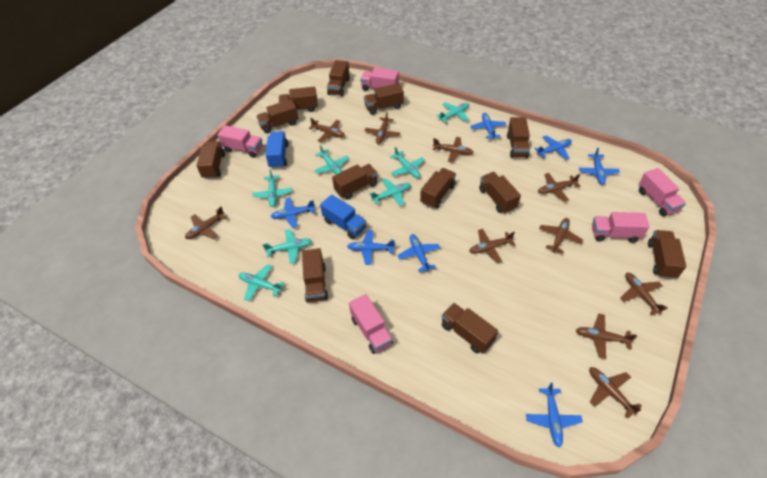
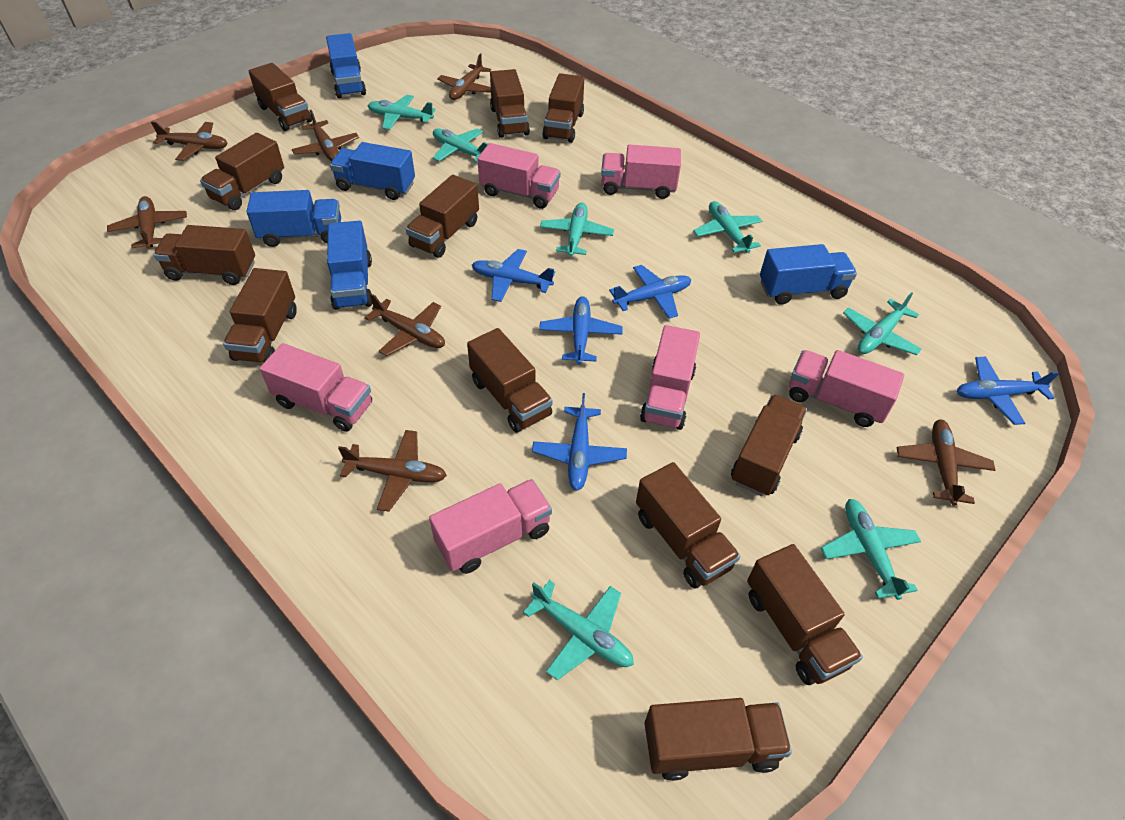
blue plane: 7 -> 5
blue truck: 2 -> 5
brown plane: 10 -> 7
pink truck: 5 -> 6

